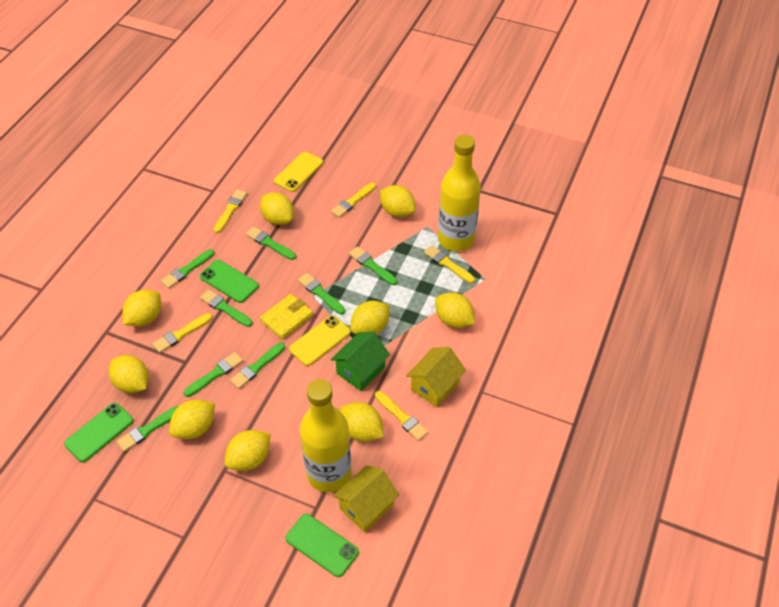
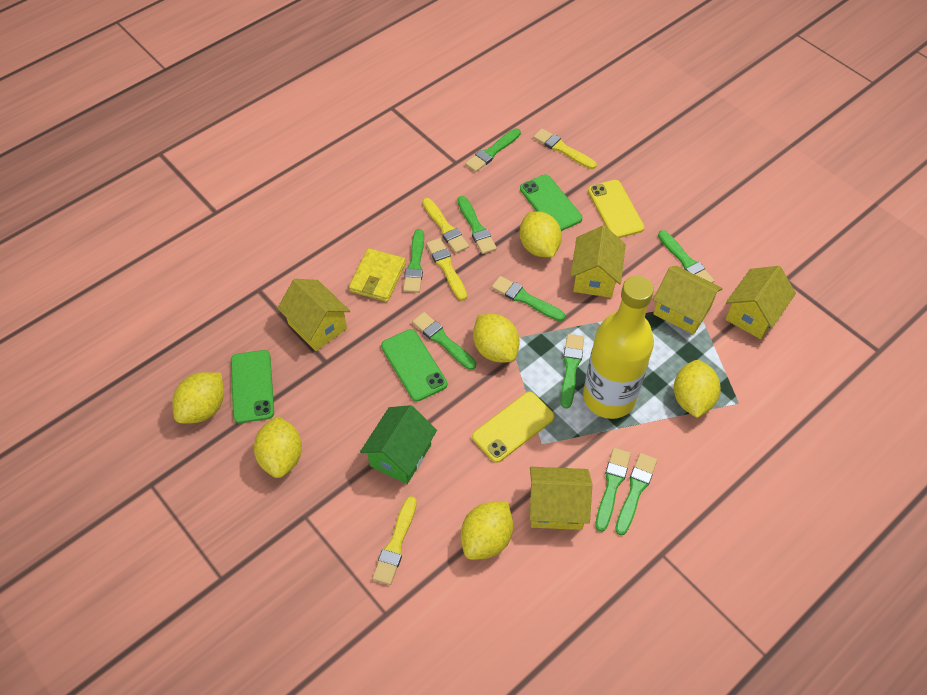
green brush: 8 -> 9
yellow bottle: 2 -> 1
yellow brush: 5 -> 4
yellow house: 2 -> 5
yellow lemon: 9 -> 6

